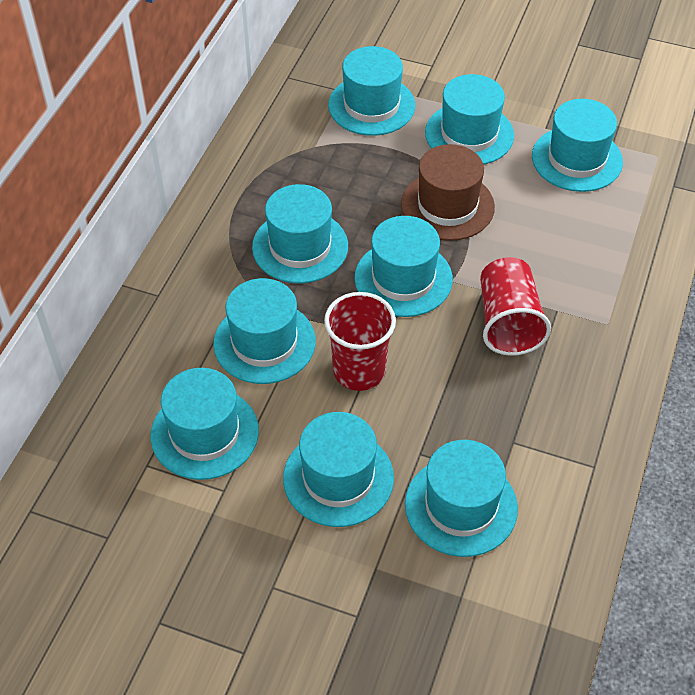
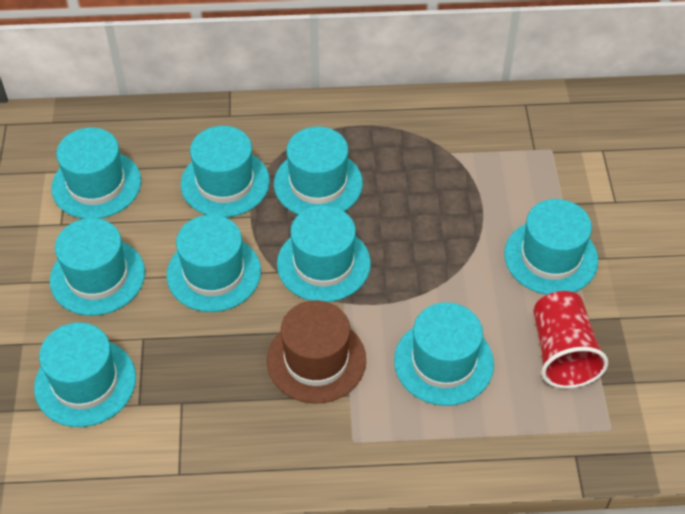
red cup: 2 -> 1

